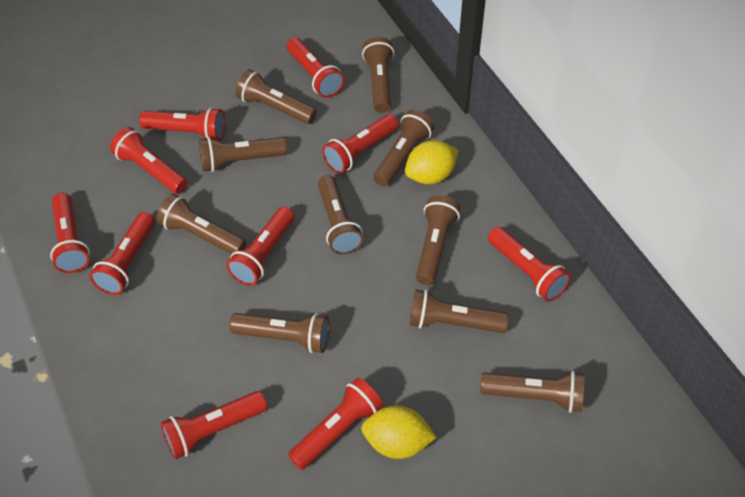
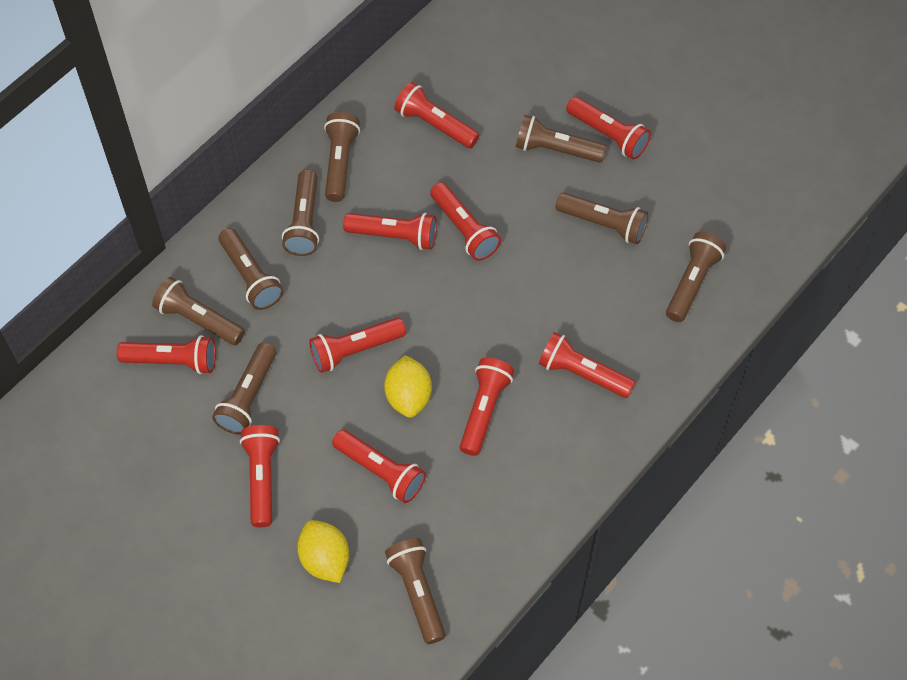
brown flashlight: 10 -> 9

